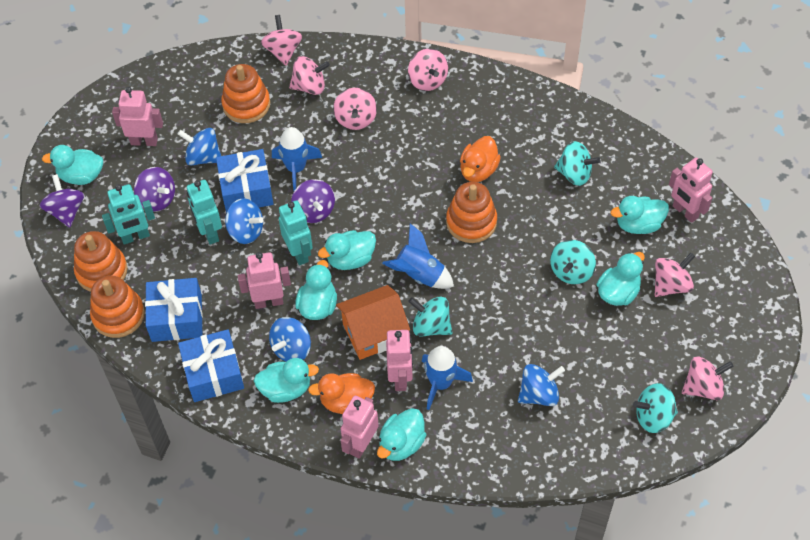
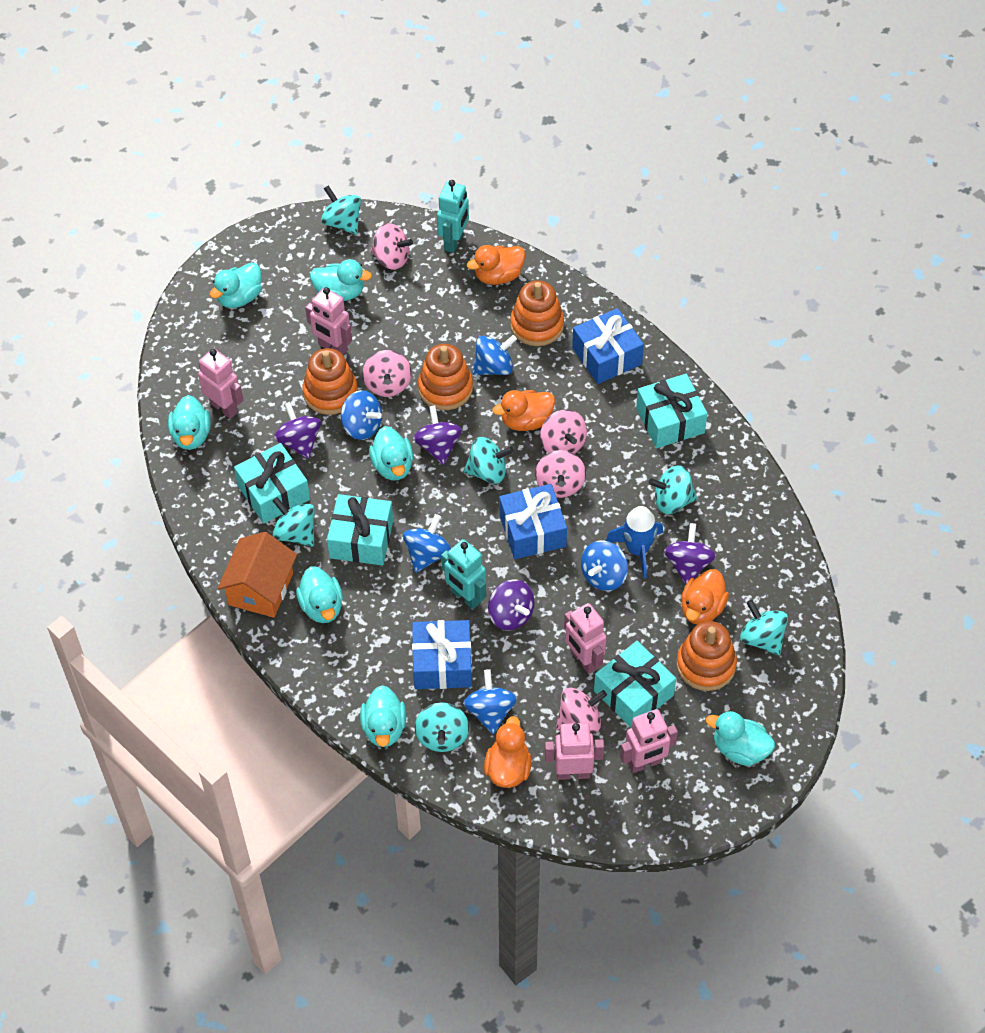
blue rocket: 3 -> 1
blue spinning top: 4 -> 5
orange duck: 2 -> 4
pink spinning top: 6 -> 5
purple spinning top: 3 -> 4
turquoise gift: 0 -> 4
turquoise robot: 3 -> 2
turquoise spinning top: 4 -> 6

